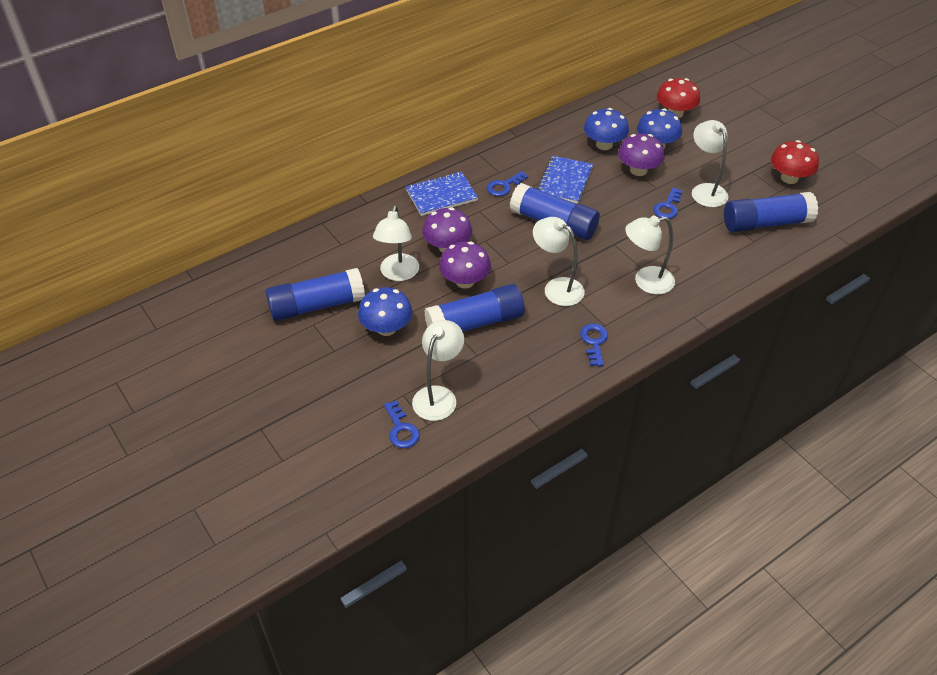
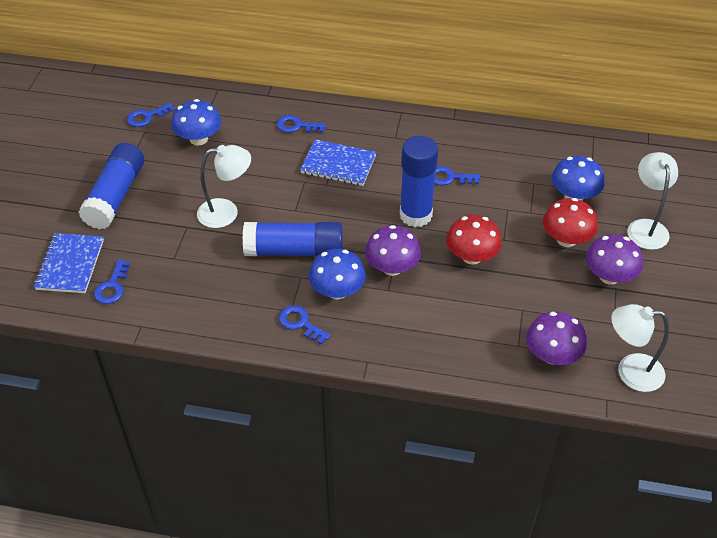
blue glue stick: 4 -> 3
blue key: 4 -> 5
white lamp: 5 -> 3

